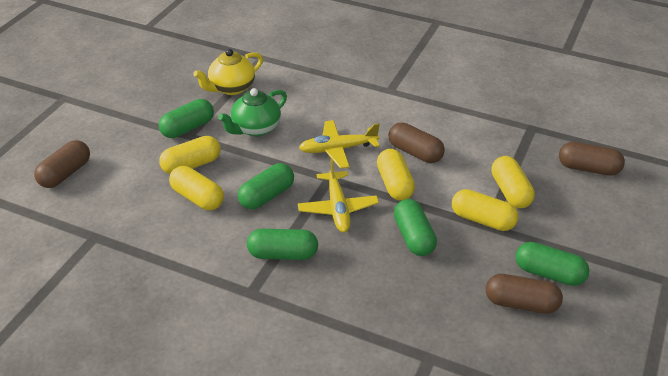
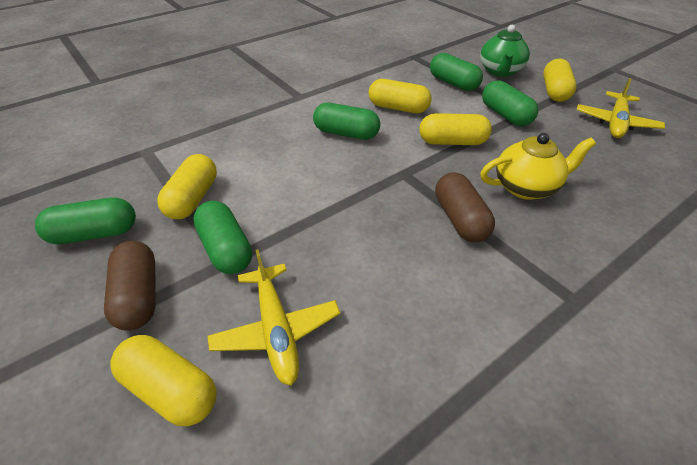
brown capsule: 4 -> 2

